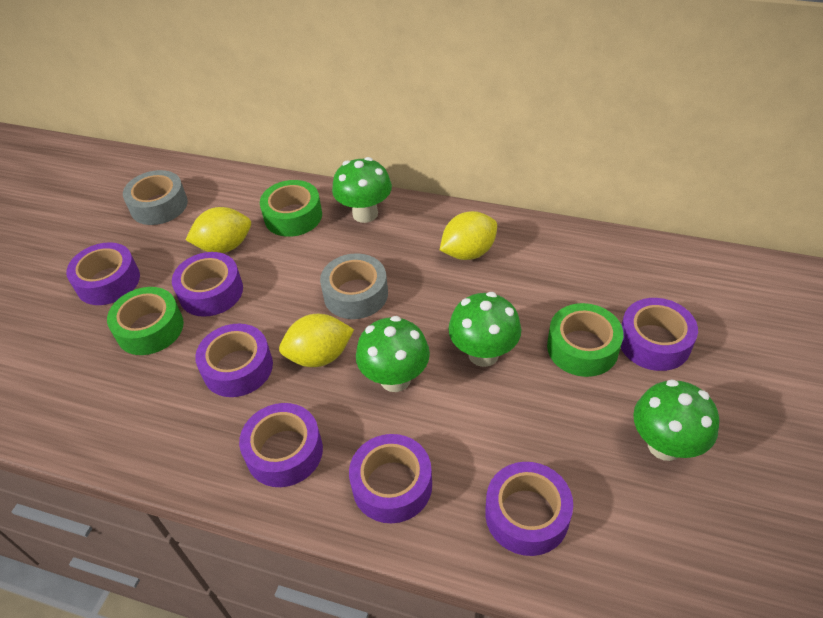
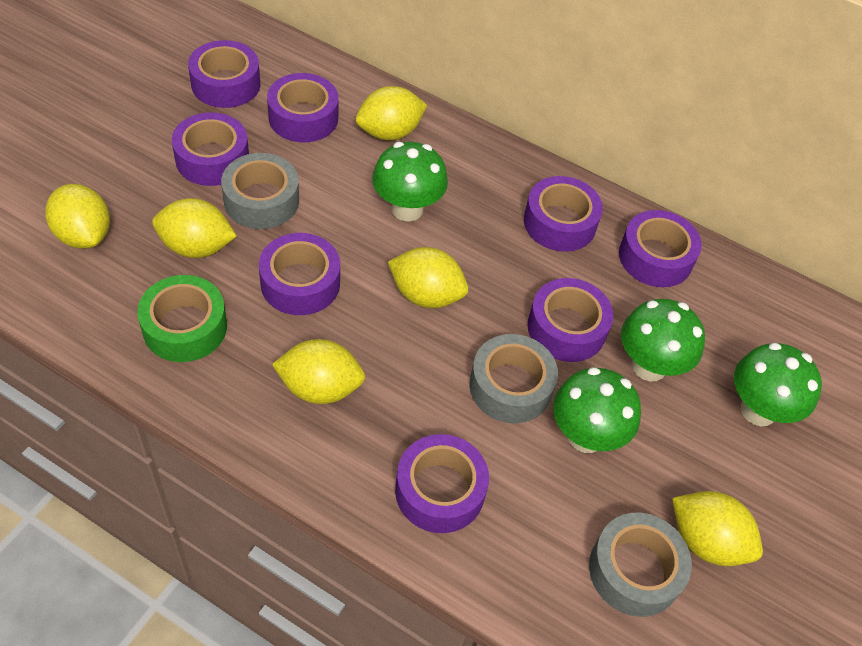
green tape: 3 -> 1
grey tape: 2 -> 3
purple tape: 7 -> 8
yellow lemon: 3 -> 6

